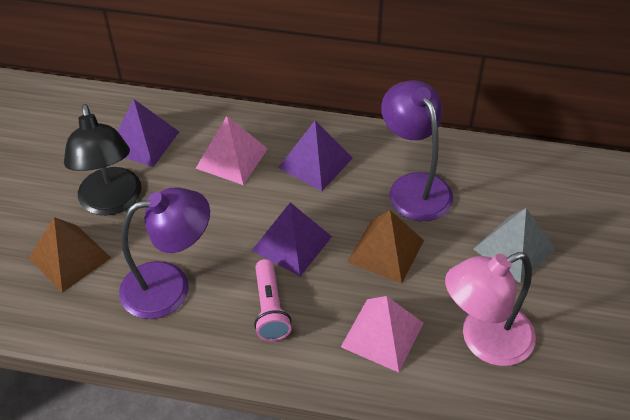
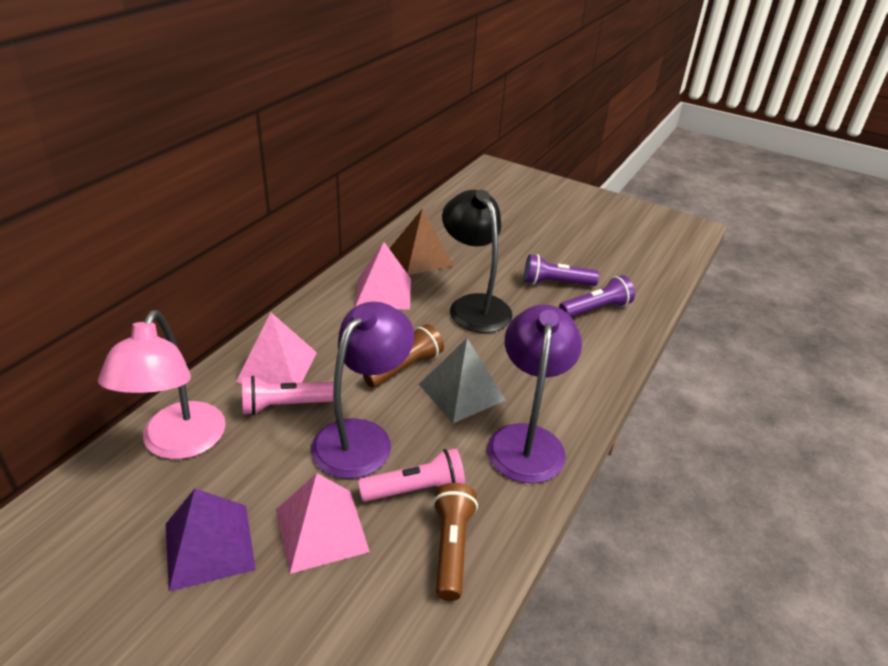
brown flashlight: 0 -> 2
brown pyramid: 2 -> 1
pink flashlight: 1 -> 2
pink pyramid: 2 -> 3
purple flashlight: 0 -> 2
purple pyramid: 3 -> 1

